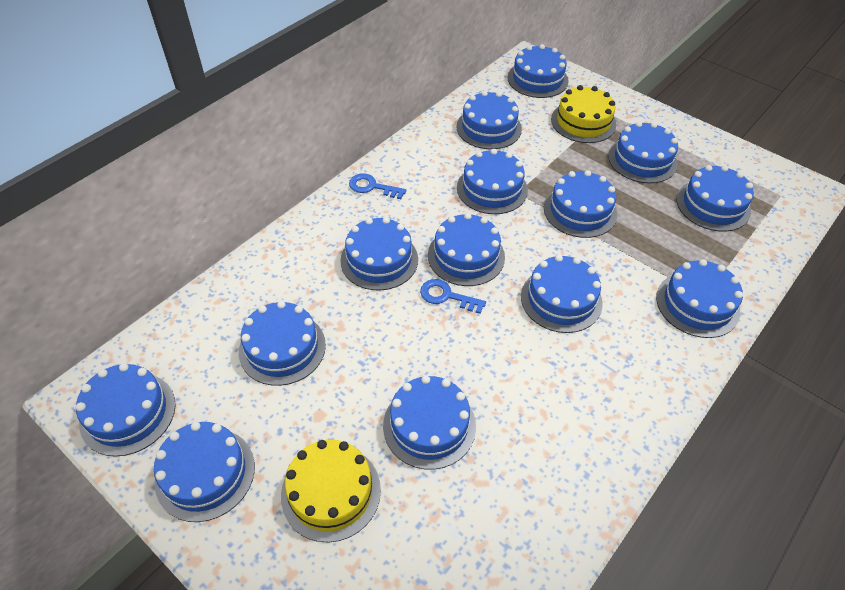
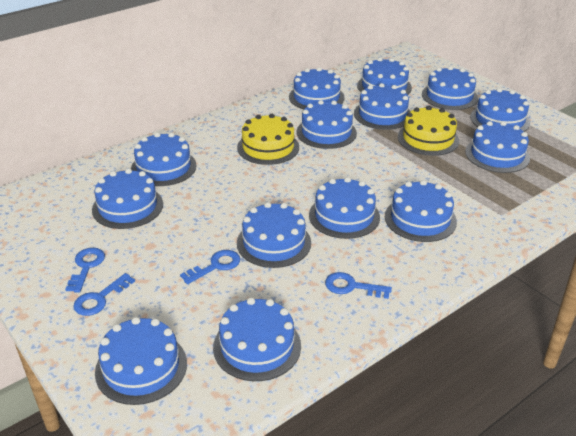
blue key: 2 -> 4

